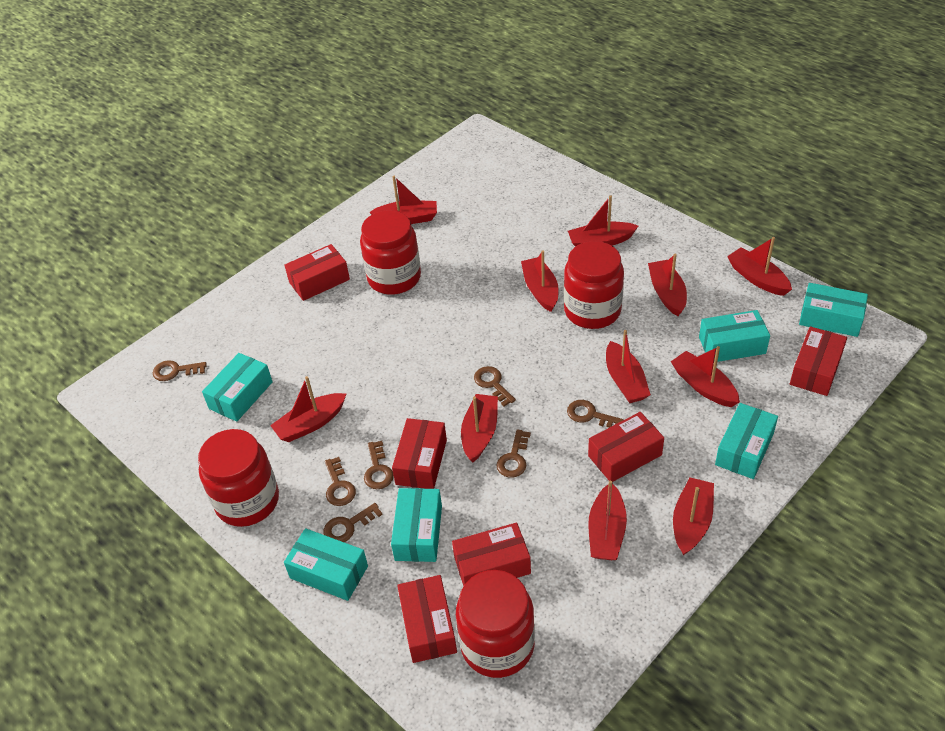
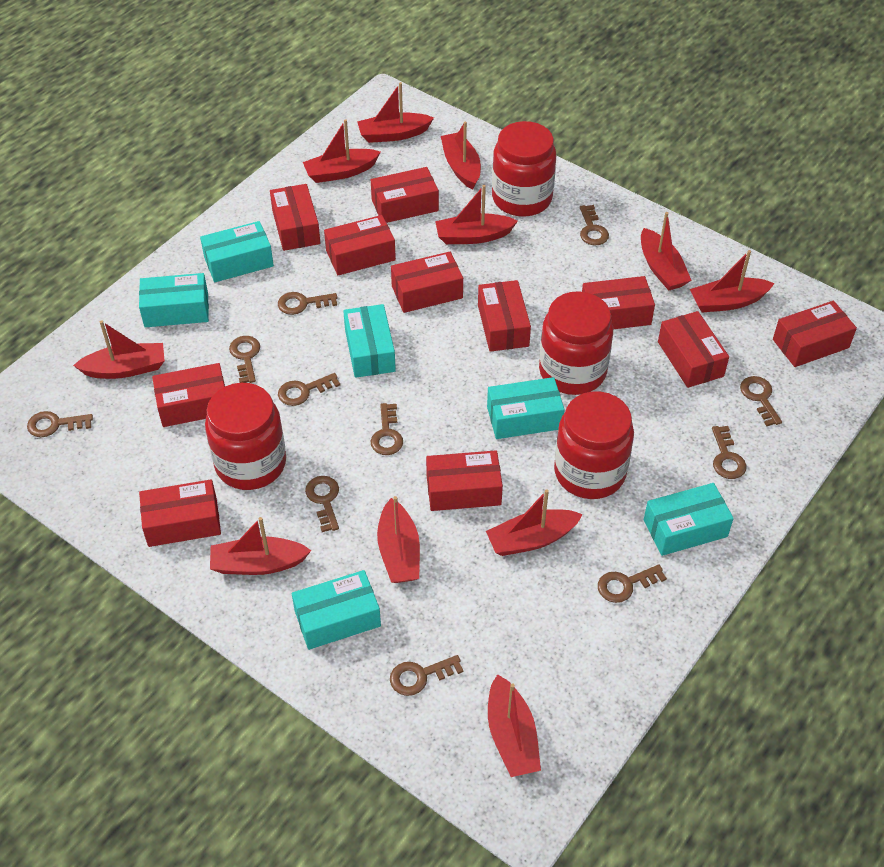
brown key: 7 -> 11
red box: 6 -> 11

